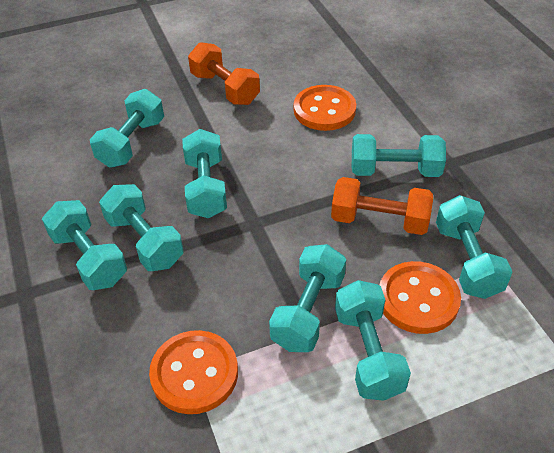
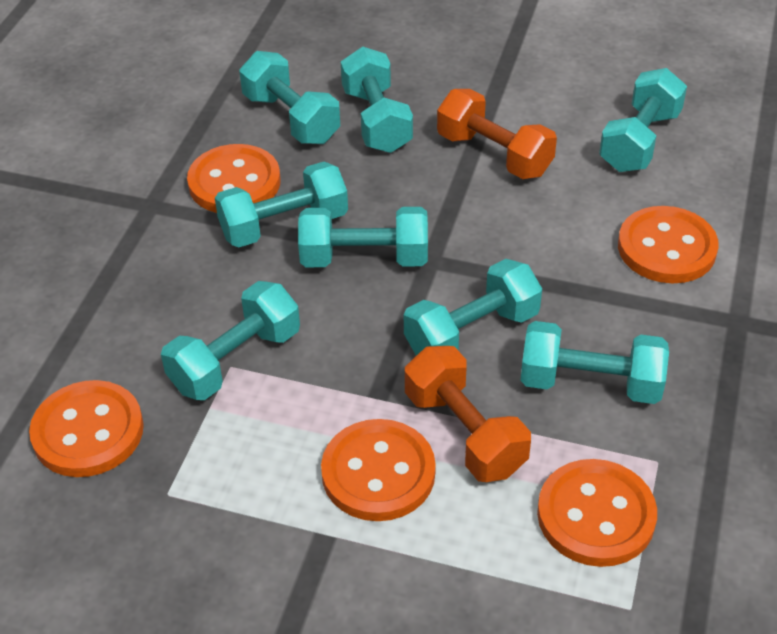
orange button: 3 -> 5

